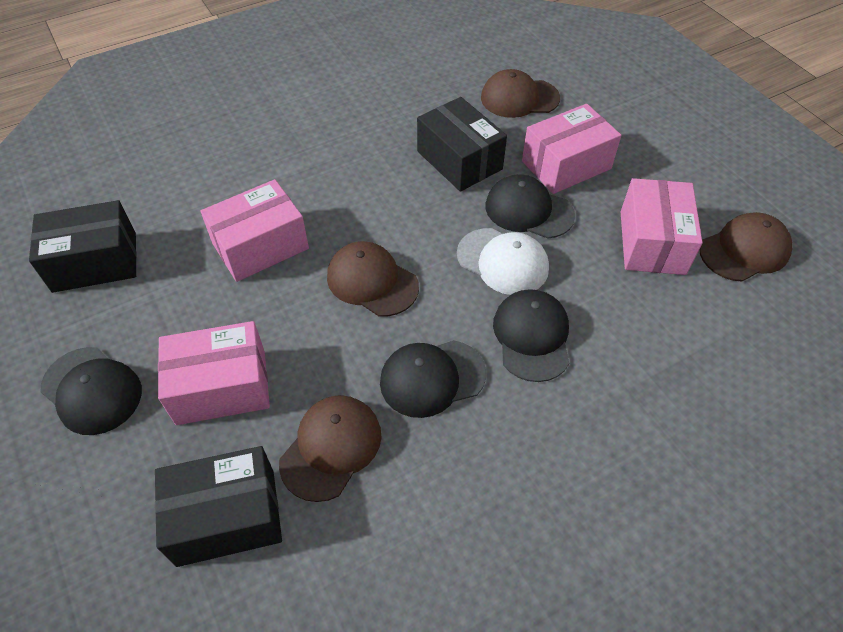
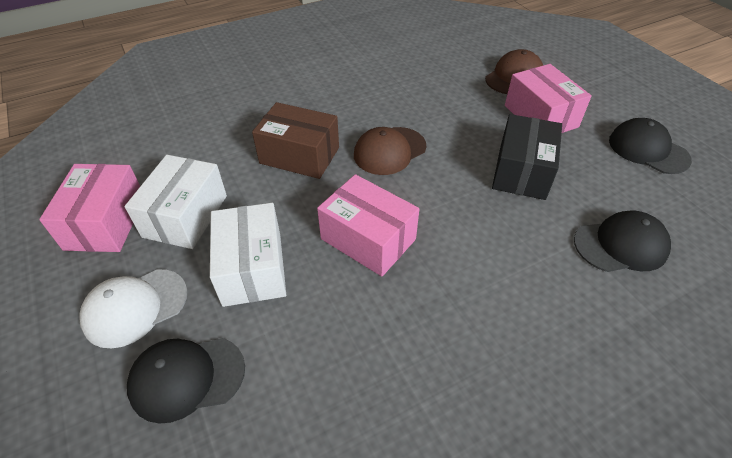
black box: 3 -> 1
black cap: 4 -> 3
brown box: 0 -> 1
brown cap: 4 -> 2
pink box: 4 -> 3
white box: 0 -> 2

